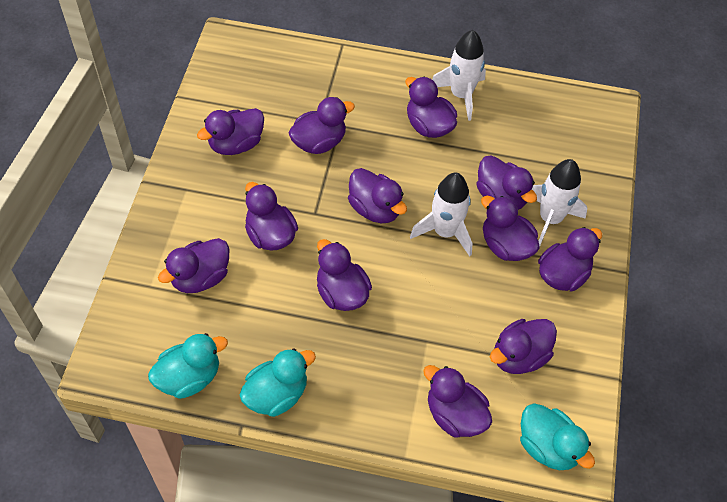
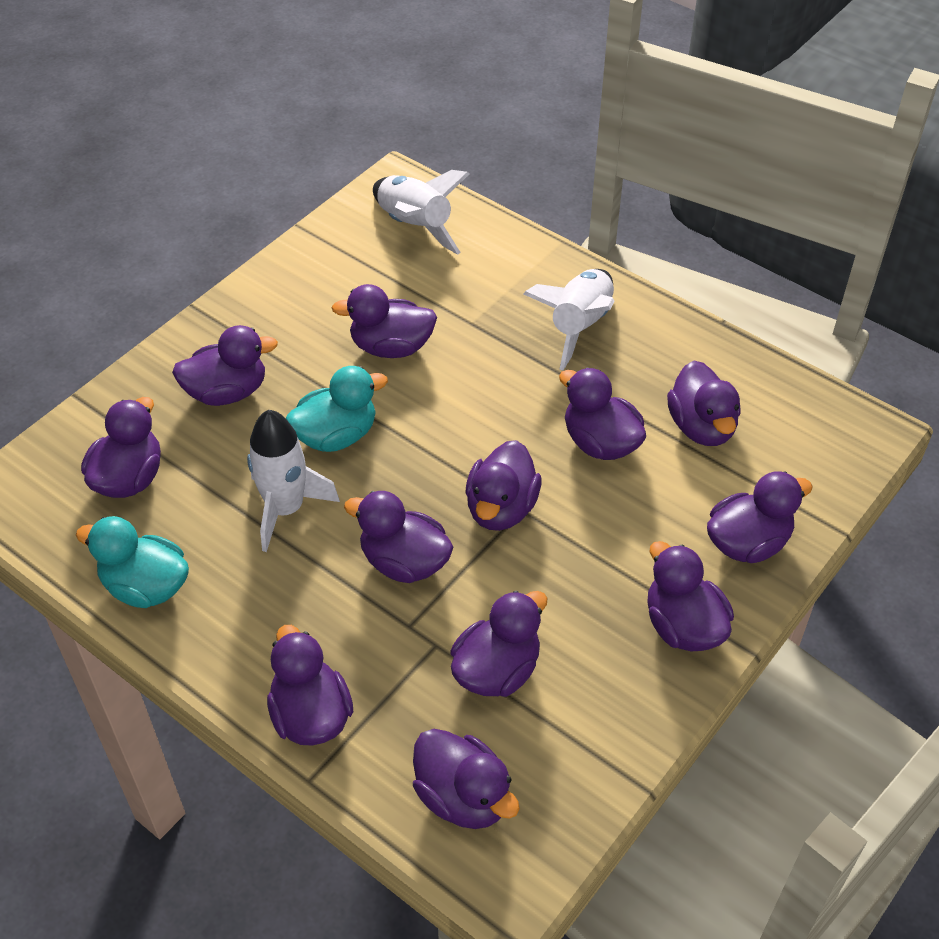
turquoise duck: 3 -> 2

